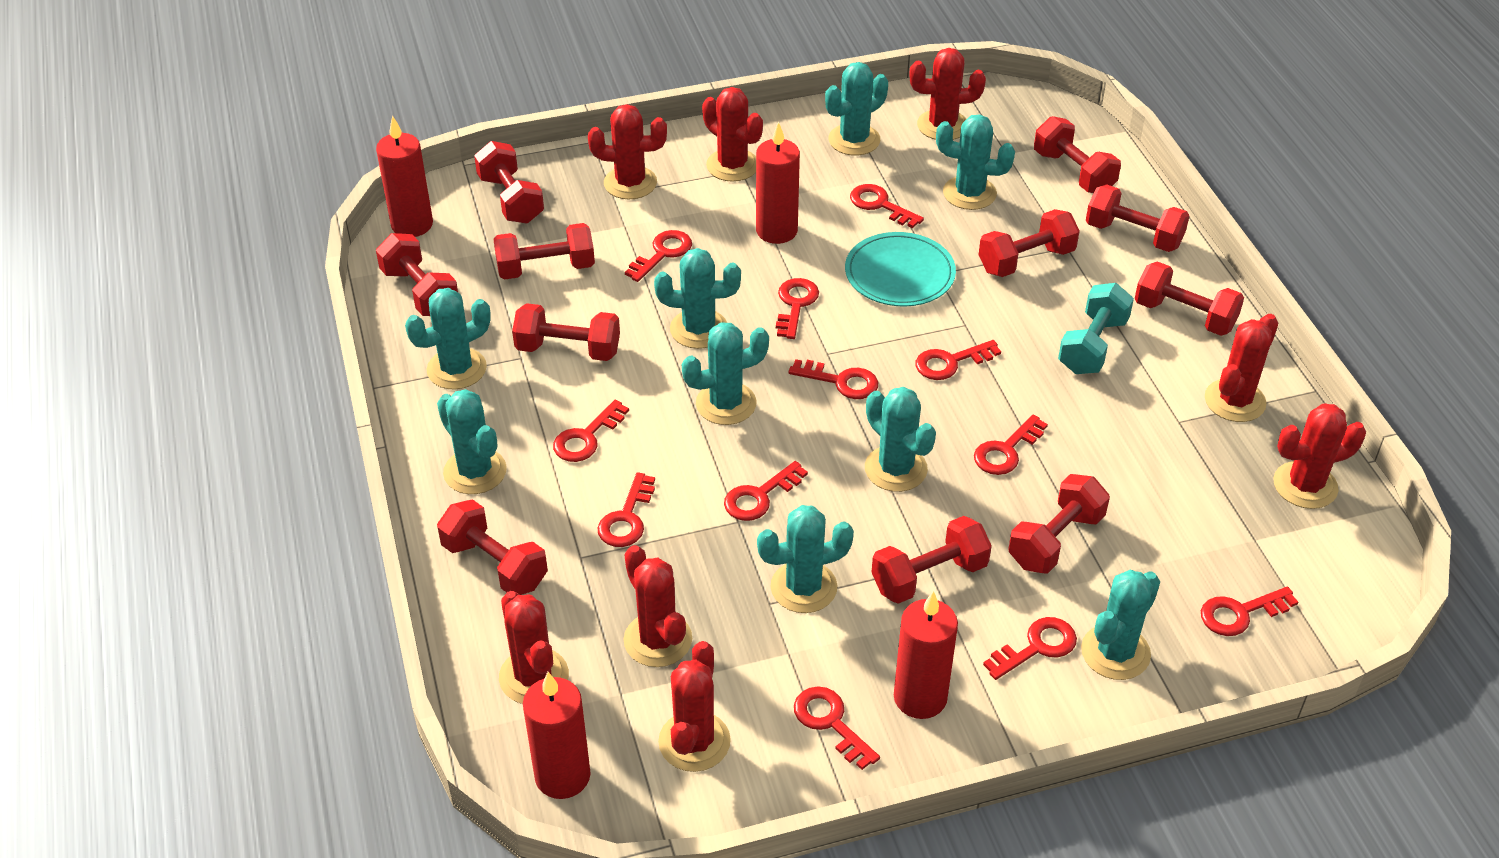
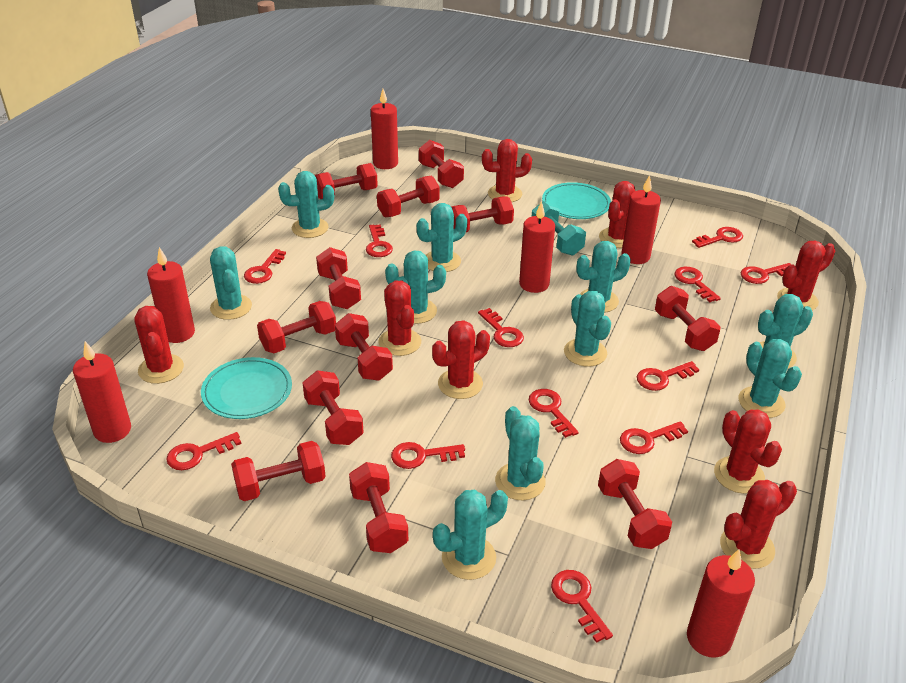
red candle: 4 -> 6
red dumbbell: 11 -> 12
turquoise cactus: 9 -> 10
turquoise plate: 1 -> 2

